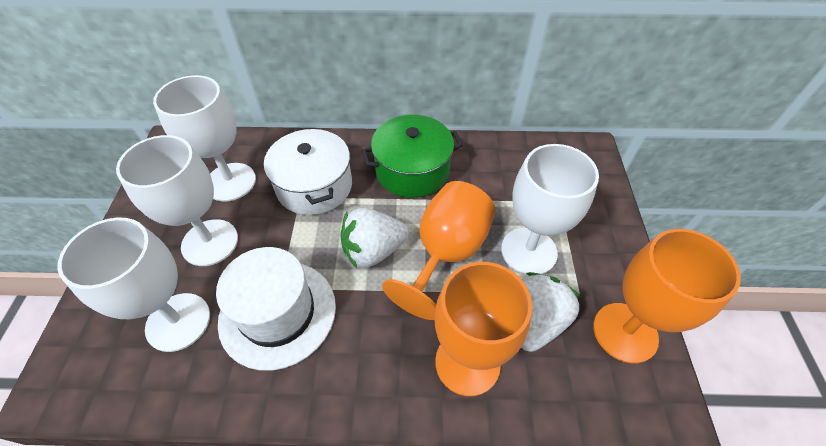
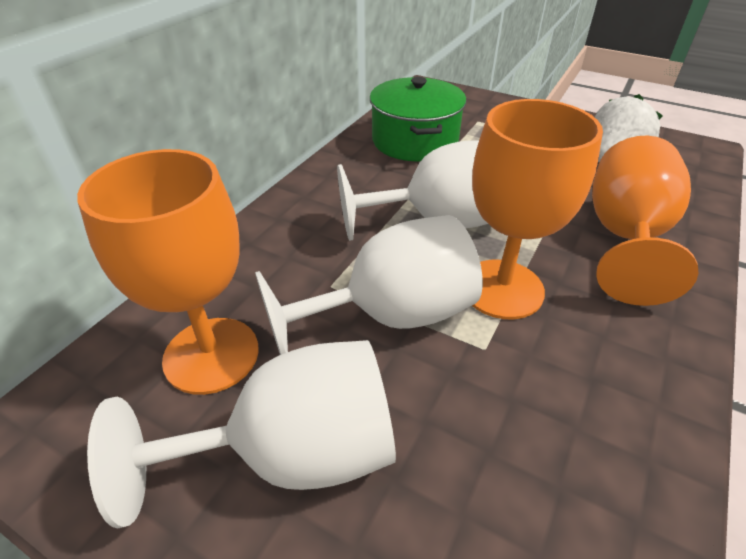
white goblet: 4 -> 3
white hat: 1 -> 0
white pot: 1 -> 0
white strawberry: 2 -> 1

